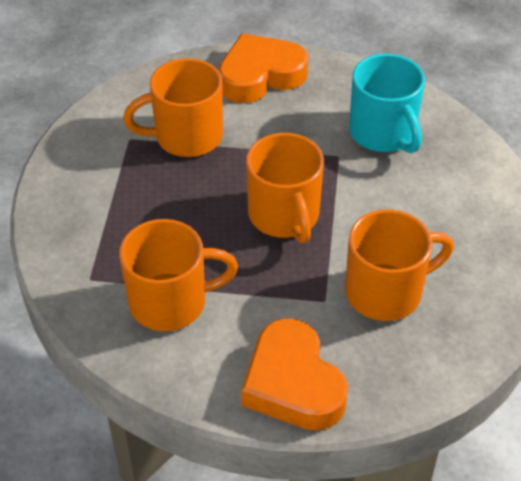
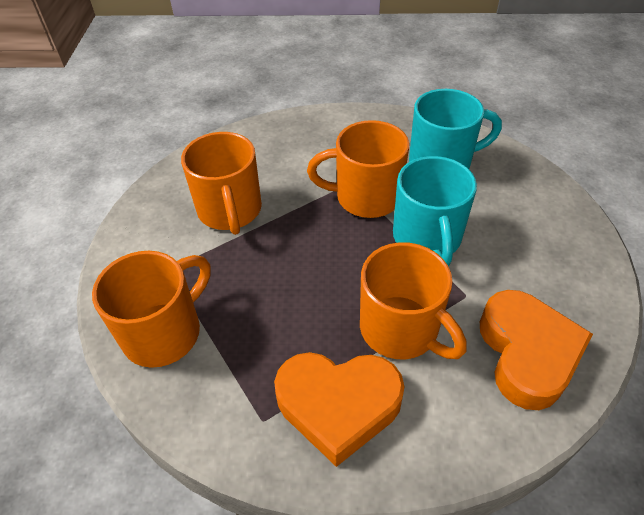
turquoise mug: 1 -> 2

